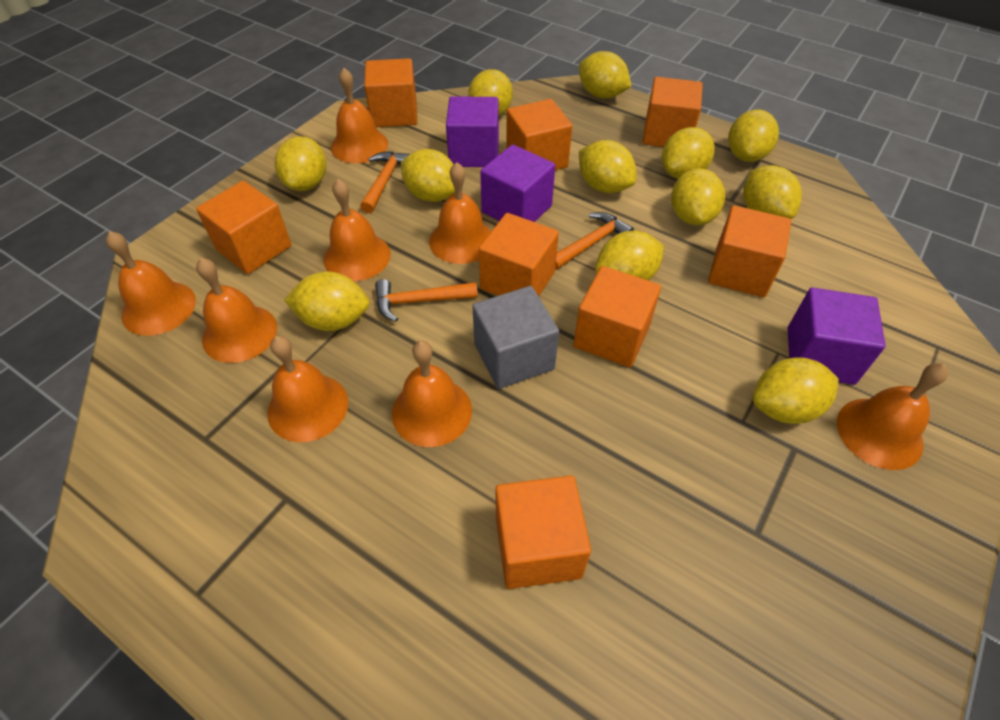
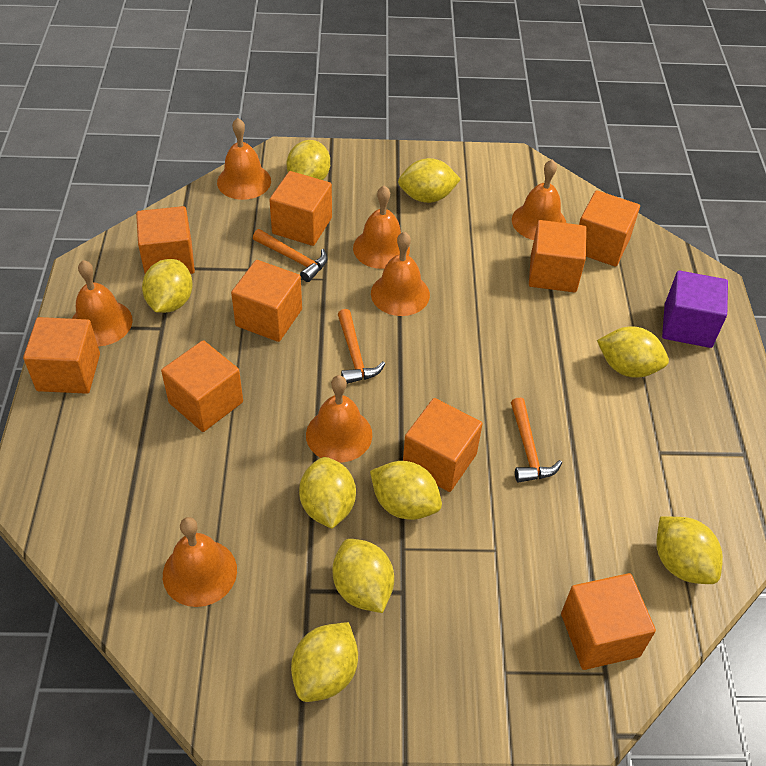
grey cube: 1 -> 0
orange bell: 8 -> 7
orange cube: 8 -> 9
purple cube: 3 -> 1
yellow lemon: 12 -> 9

